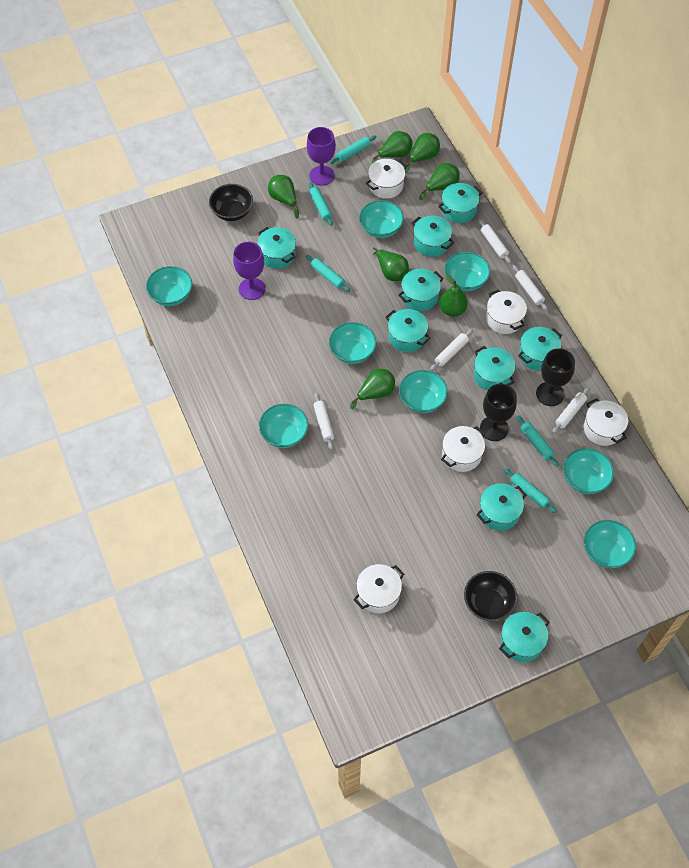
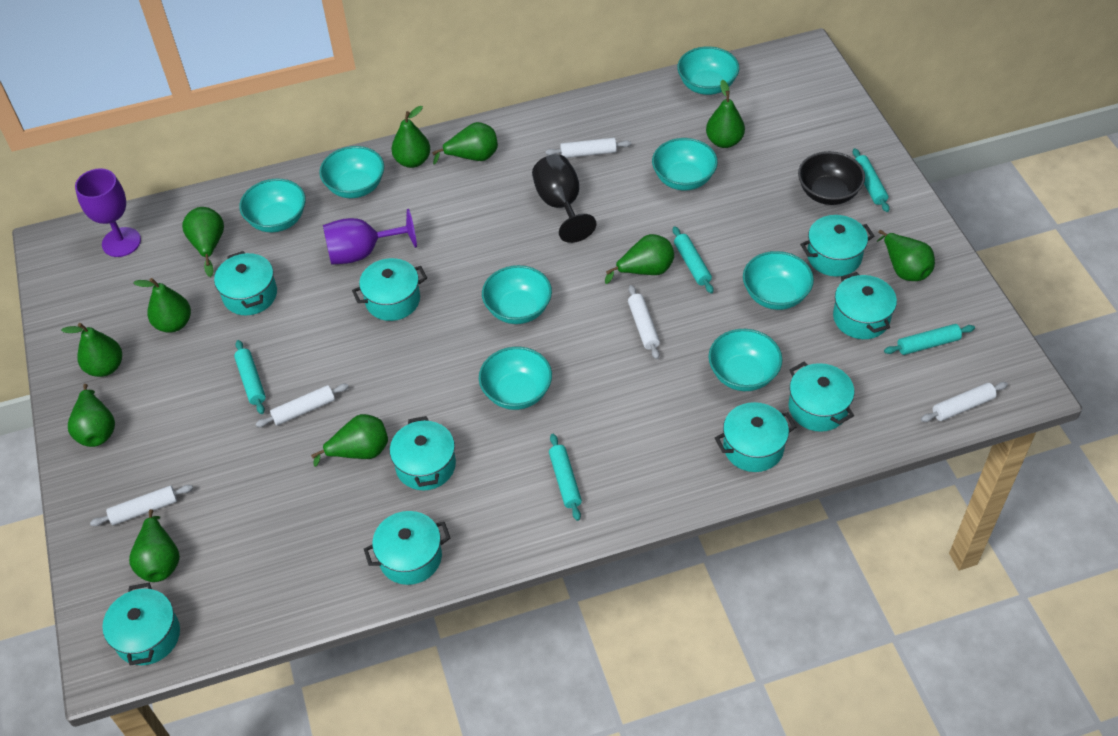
black bowl: 2 -> 1
black goblet: 2 -> 1
green pear: 7 -> 11
white pot: 5 -> 0

